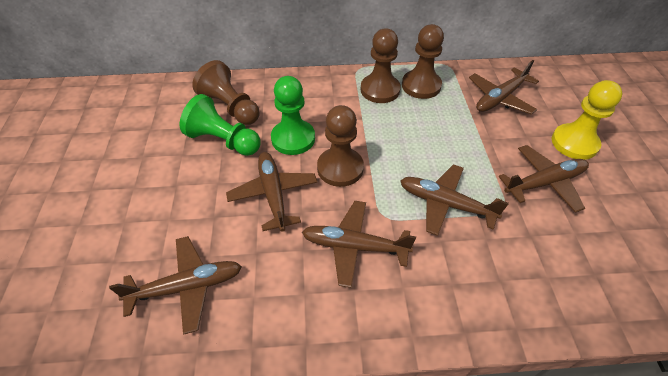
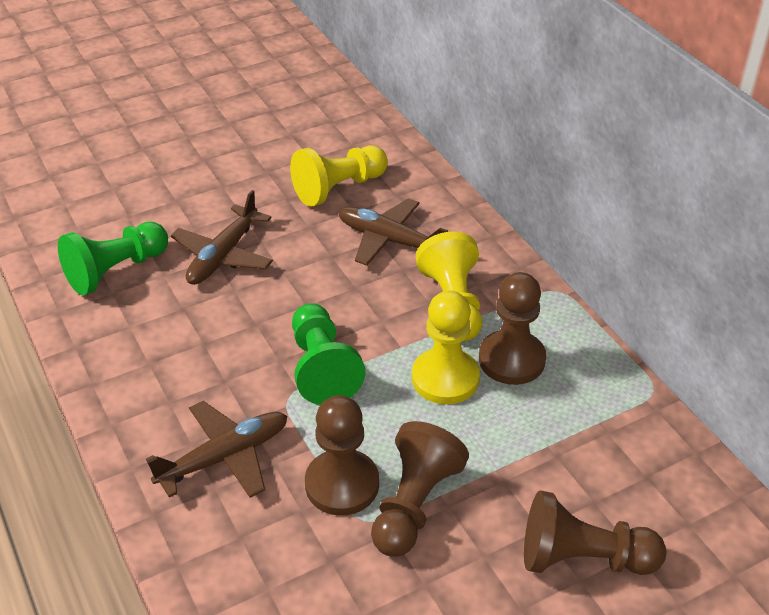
brown plane: 6 -> 3
yellow pawn: 1 -> 3

